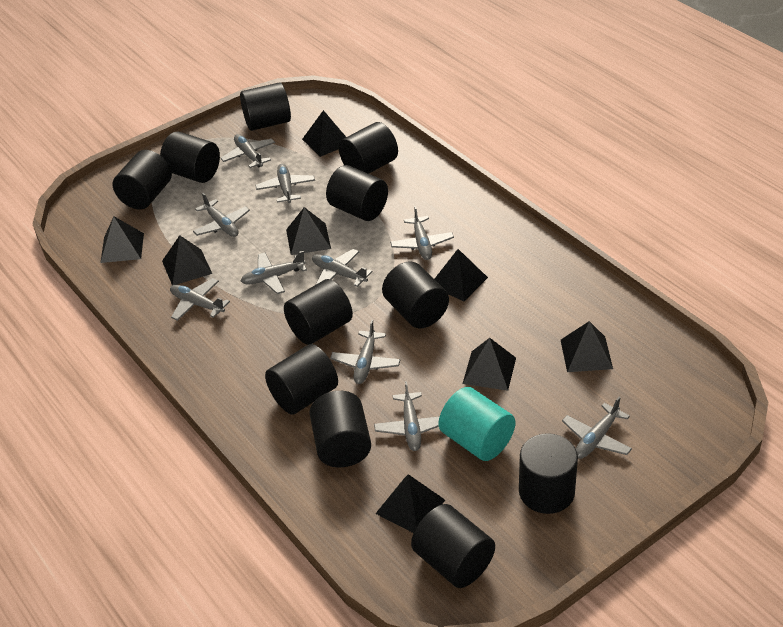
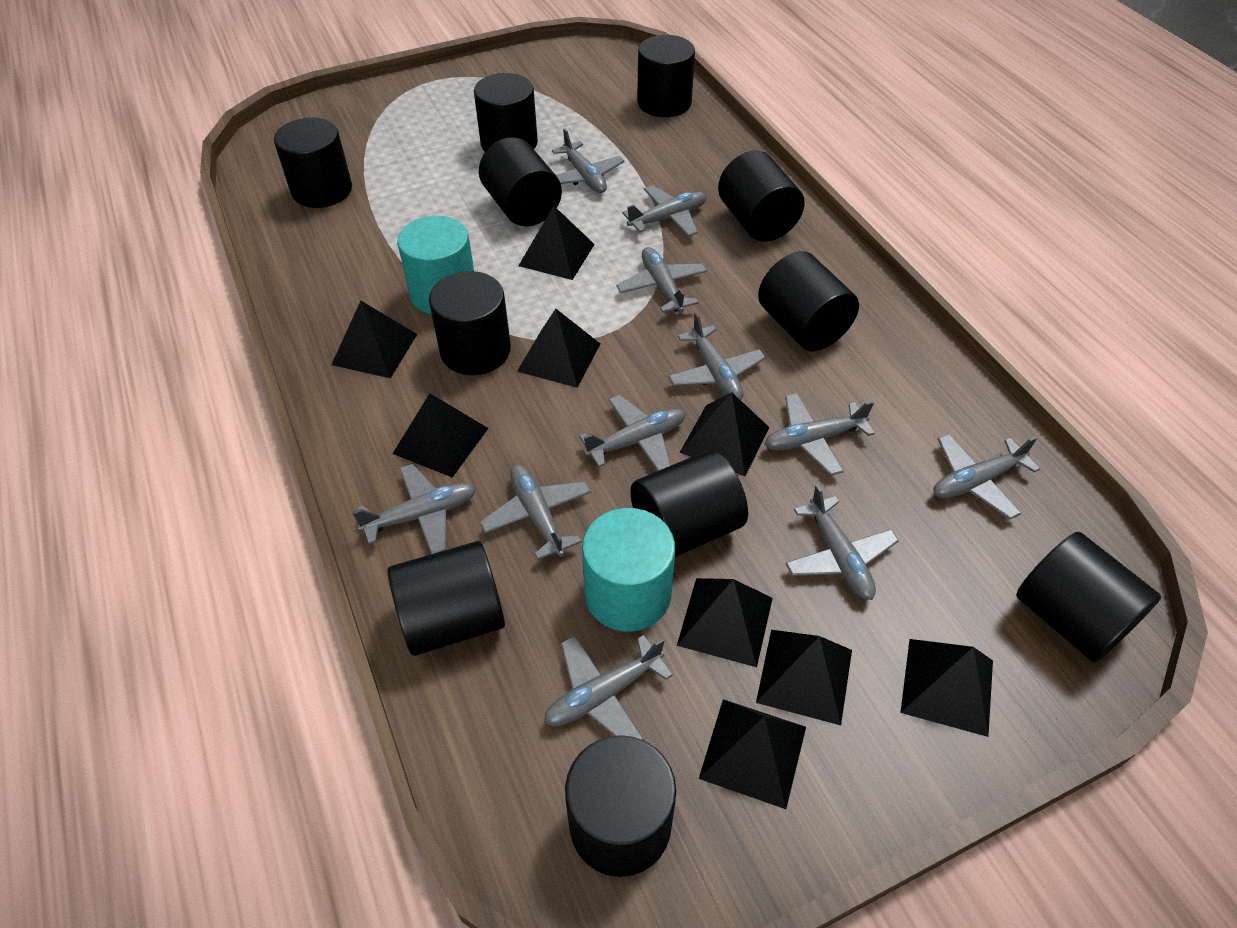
black pyramid: 8 -> 9
grey plane: 10 -> 11
turquoise cylinder: 1 -> 2

